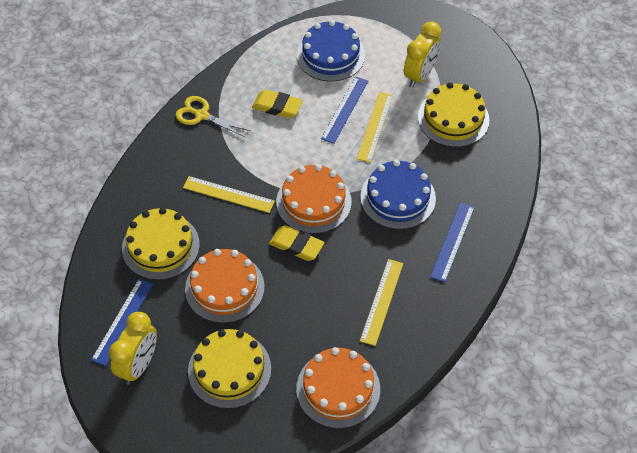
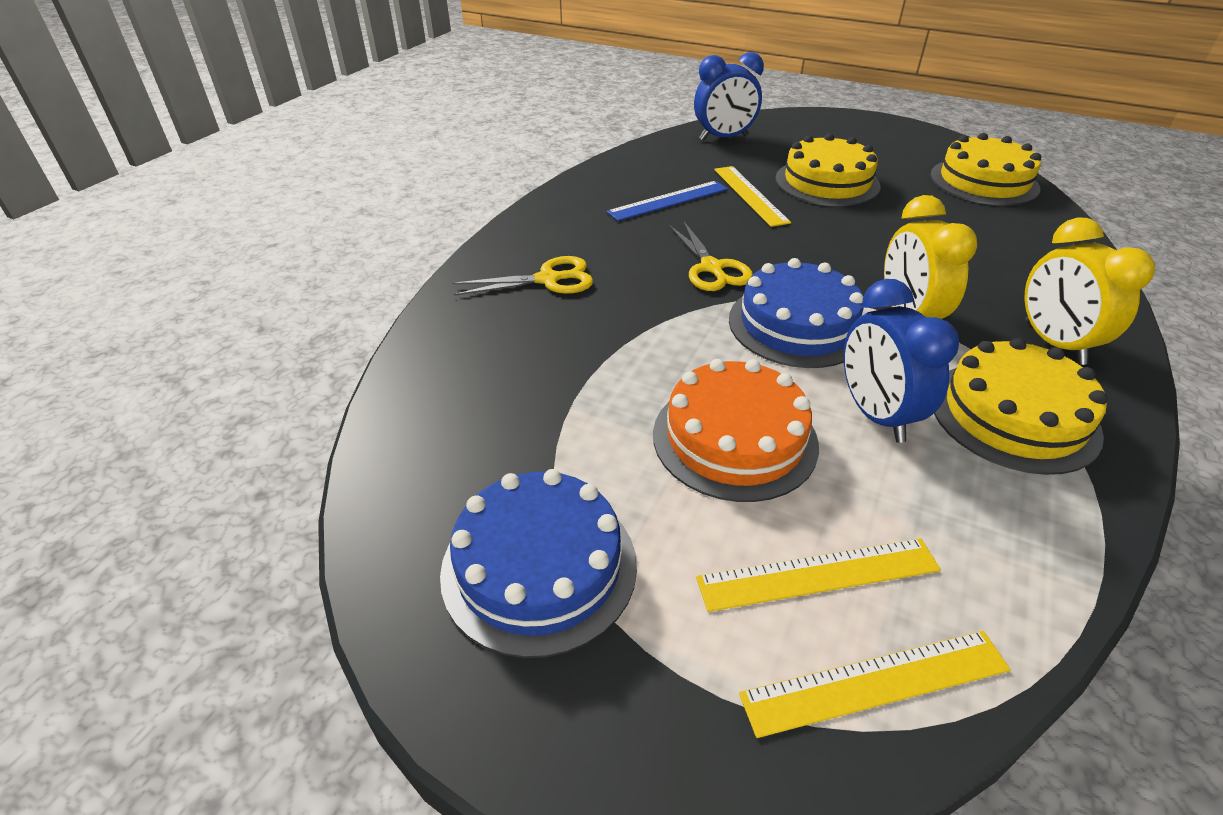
blue clock: 0 -> 2
blue ruler: 3 -> 1
orange cake: 3 -> 1
yellow eraser: 2 -> 0
yellow scissors: 1 -> 2

